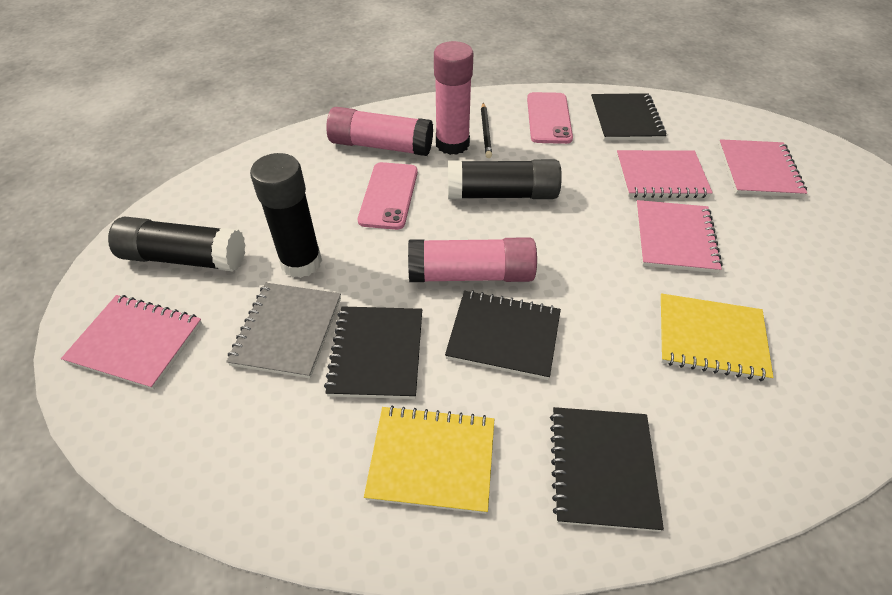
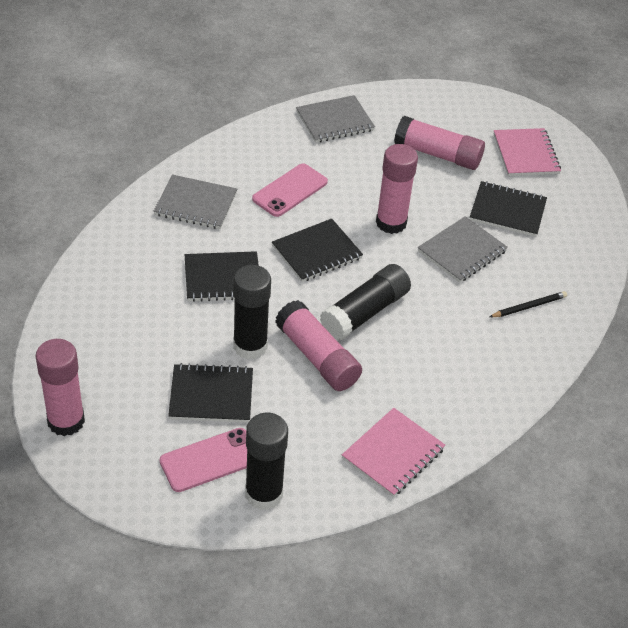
grey notebook: 1 -> 3
pink glue stick: 3 -> 4
pink notebook: 4 -> 2
yellow notebook: 2 -> 0

